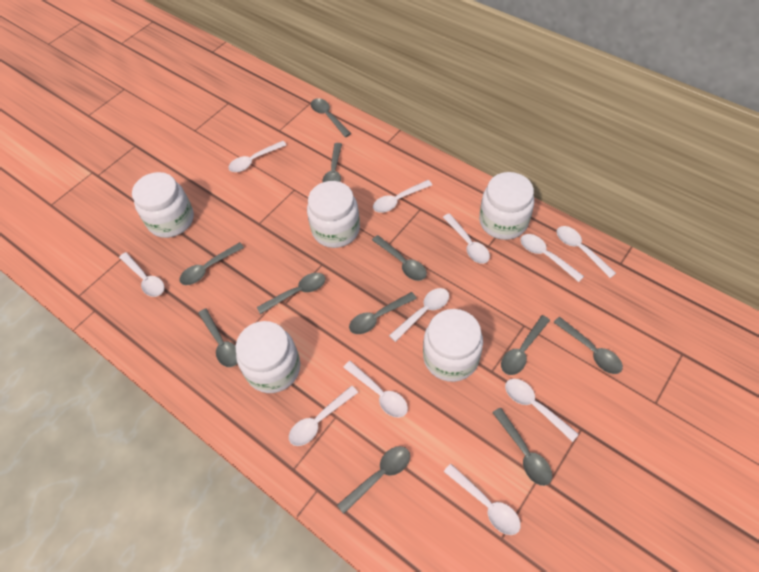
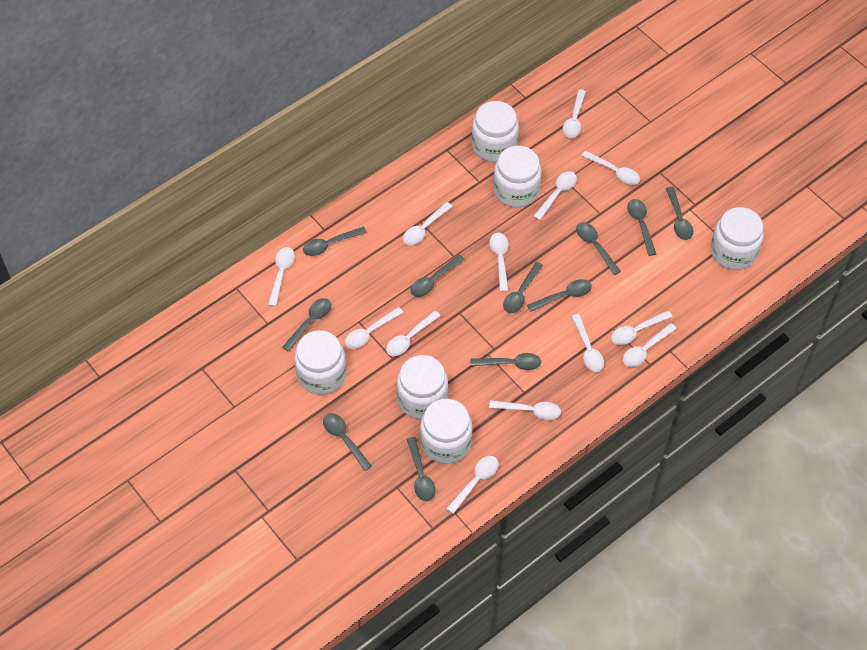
white jar: 5 -> 6
white spoon: 11 -> 13

